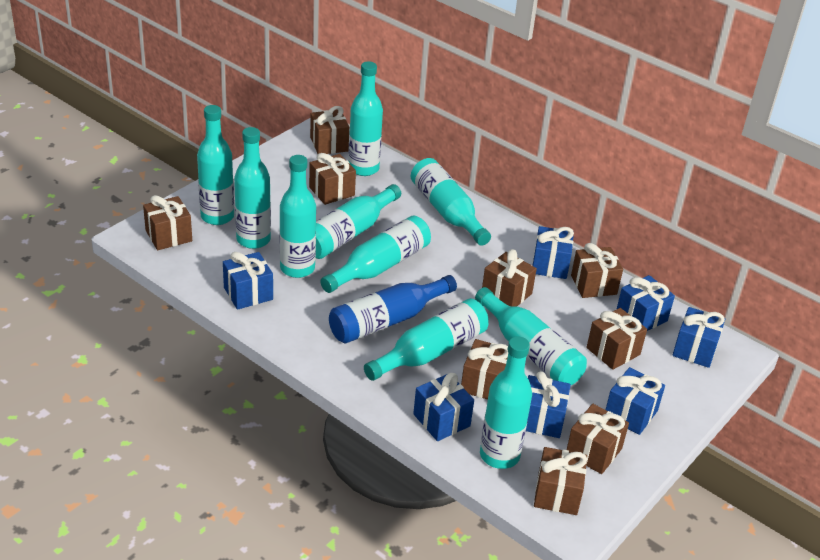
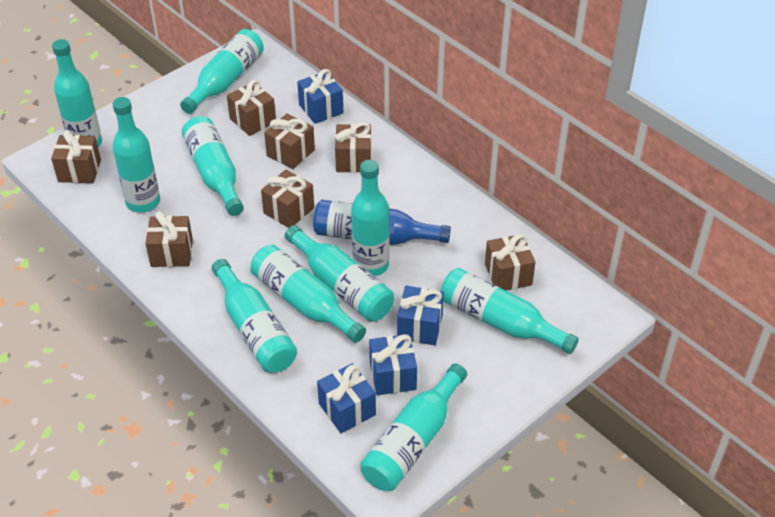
blue gift: 7 -> 4
brown gift: 9 -> 7

